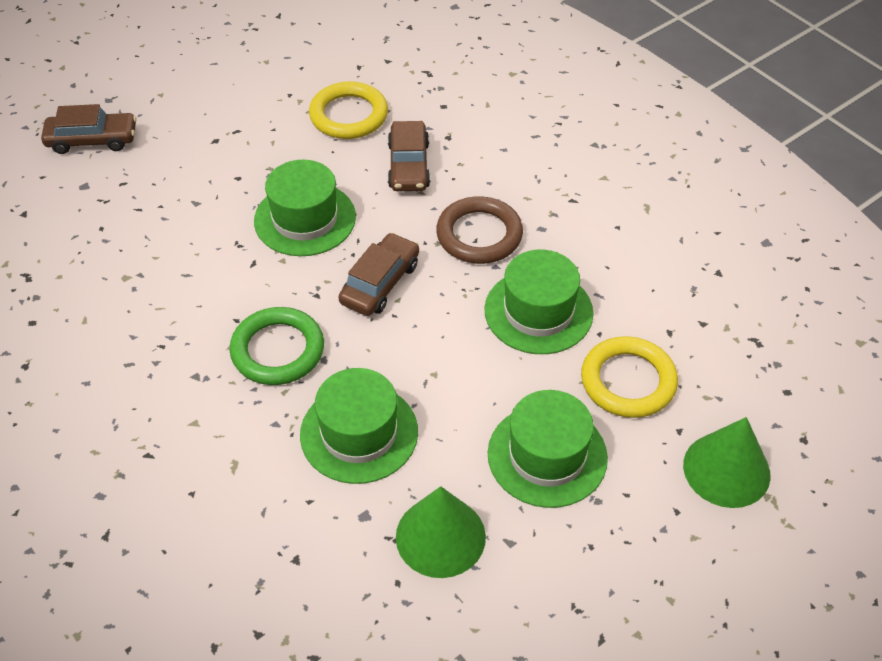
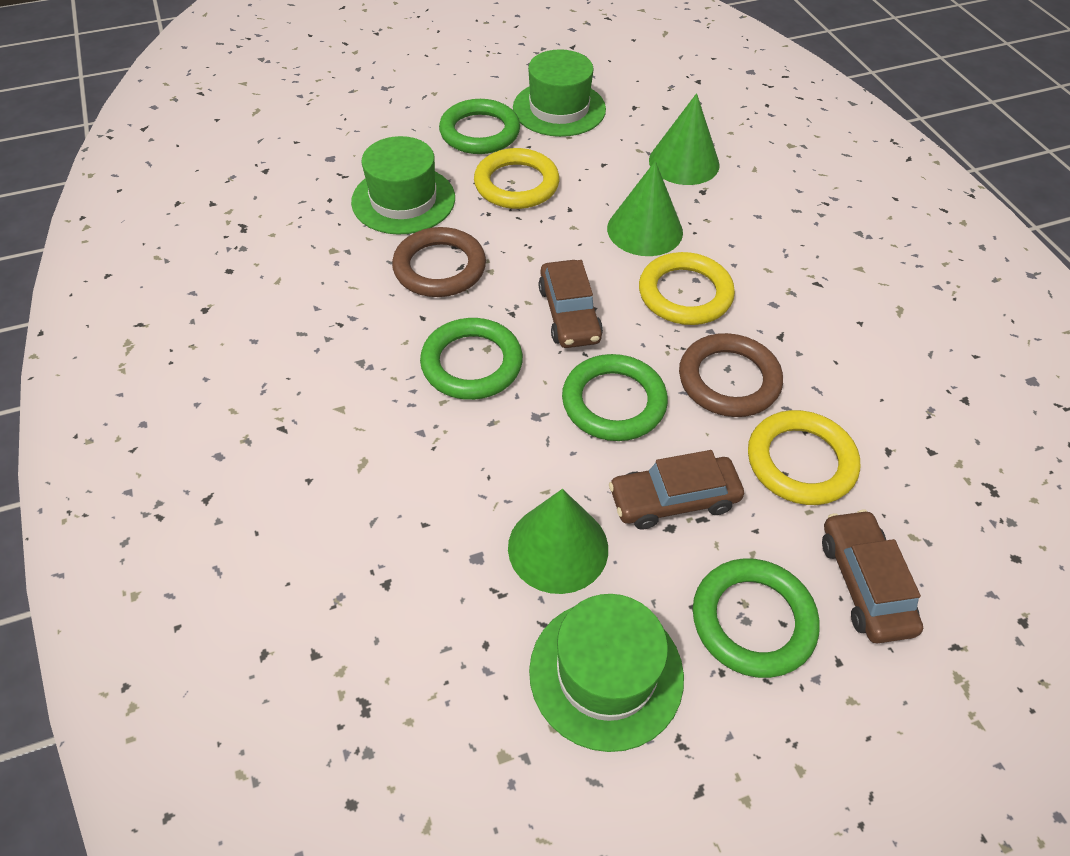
brown ring: 1 -> 2
green cone: 2 -> 3
green hat: 4 -> 3
green ring: 1 -> 4
yellow ring: 2 -> 3

